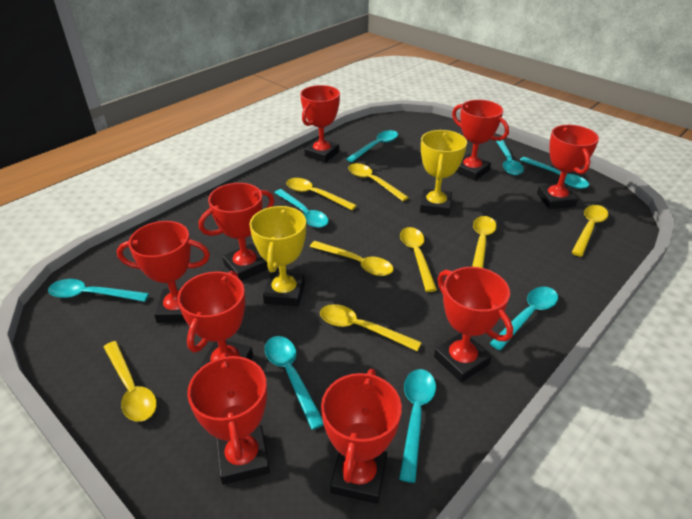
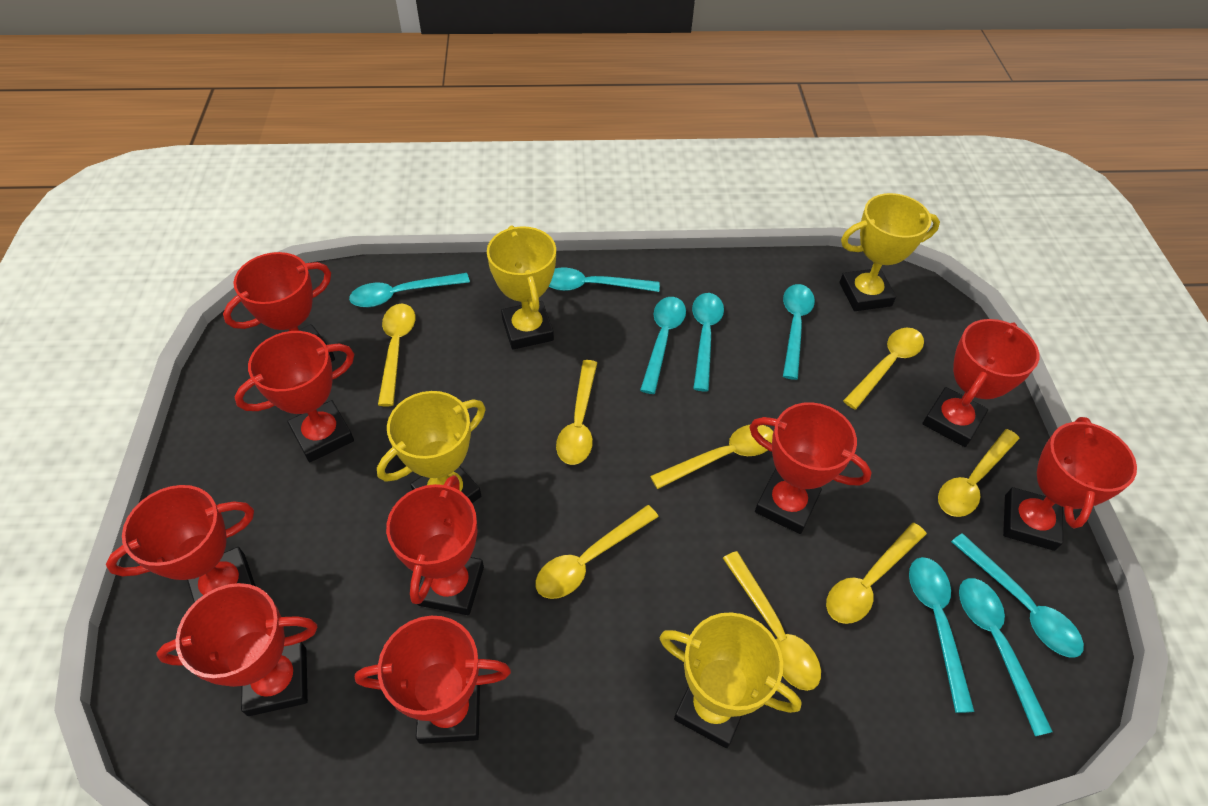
yellow trophy: 2 -> 4

